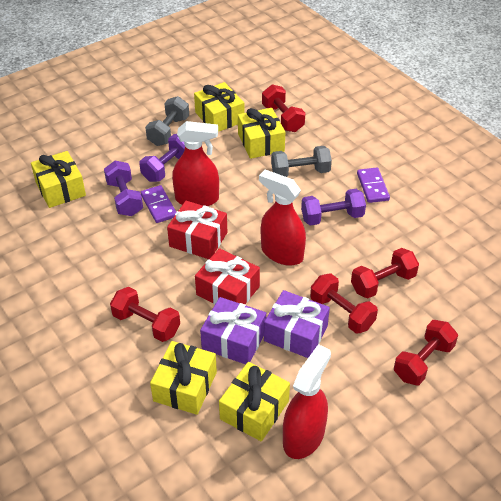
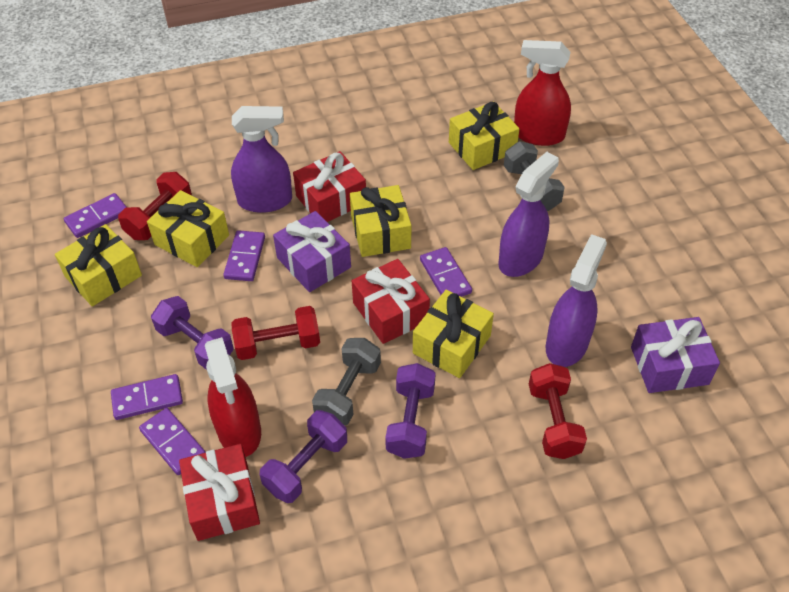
purple domino: 2 -> 5
purple spray bottle: 0 -> 3
red dumbbell: 5 -> 3
red gift: 2 -> 3
red spray bottle: 3 -> 2

